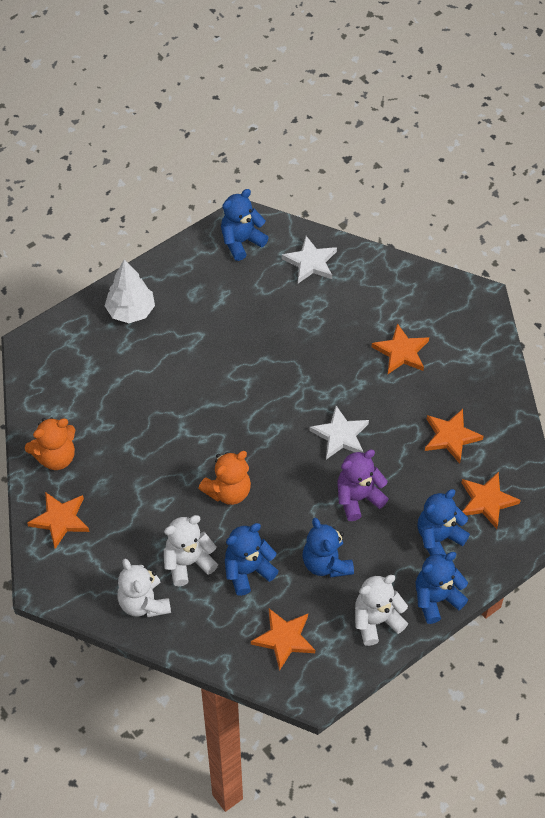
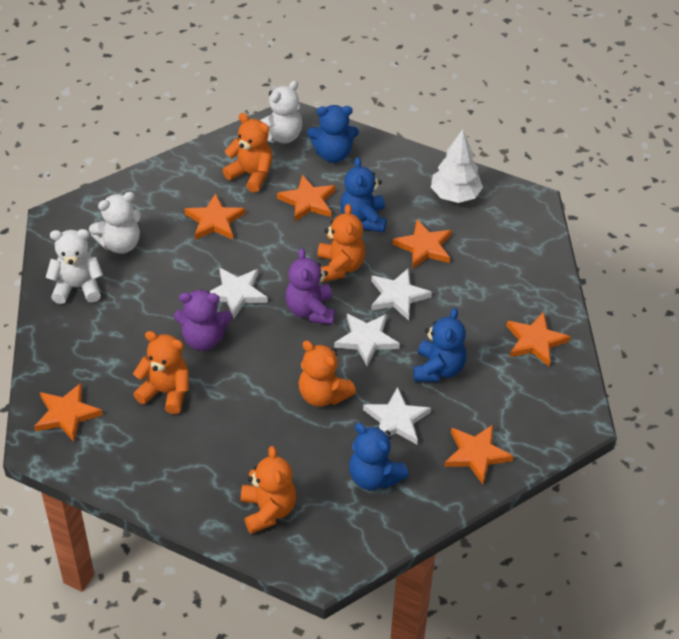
blue teddy bear: 5 -> 4
orange star: 5 -> 6
orange teddy bear: 2 -> 5
purple teddy bear: 1 -> 2
white star: 2 -> 4

